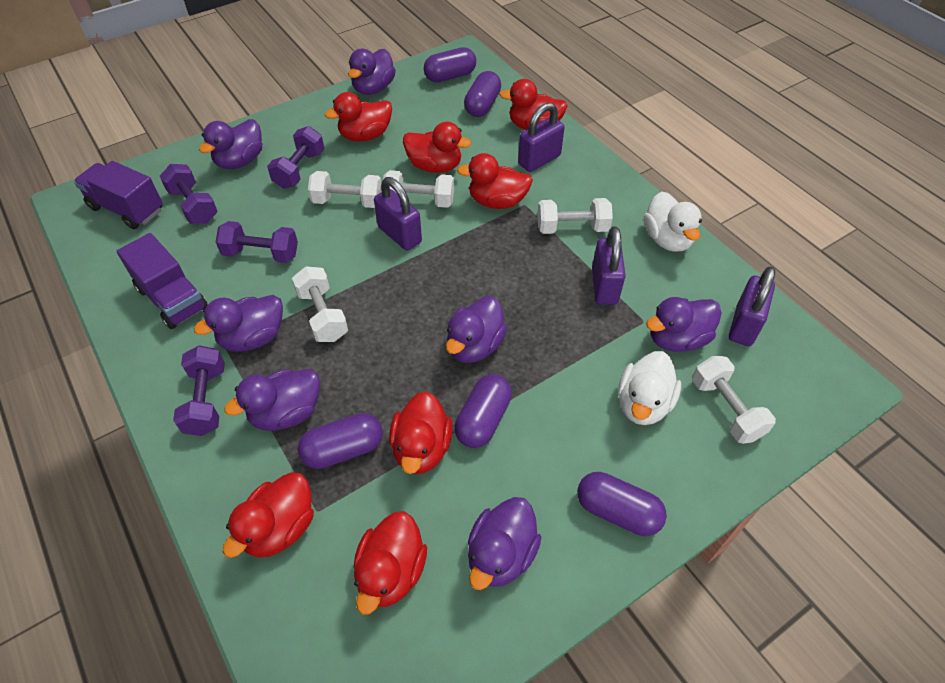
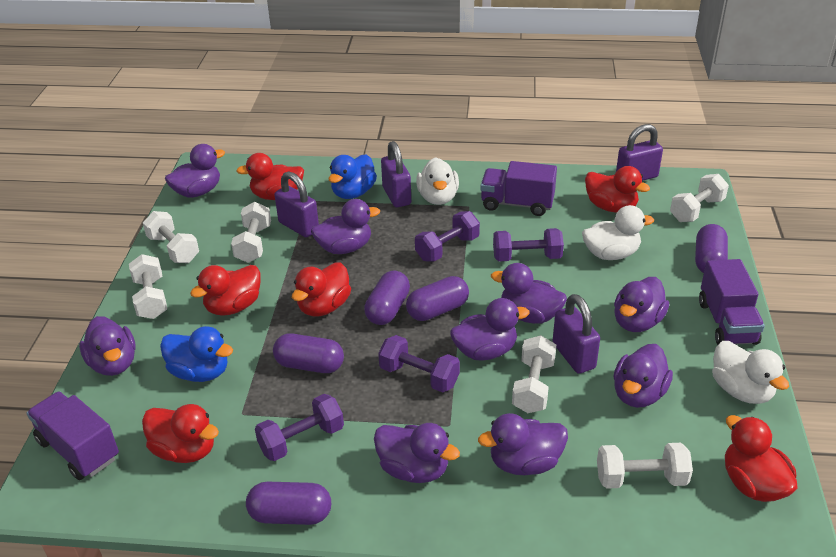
blue duck: 0 -> 2
purple duck: 7 -> 9
purple truck: 2 -> 3
red duck: 7 -> 6
white duck: 2 -> 3
white dumbbell: 5 -> 6

